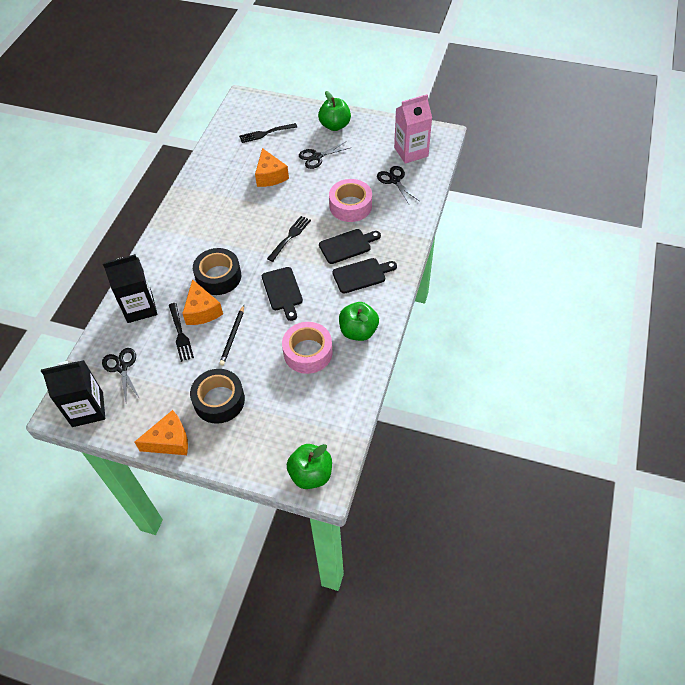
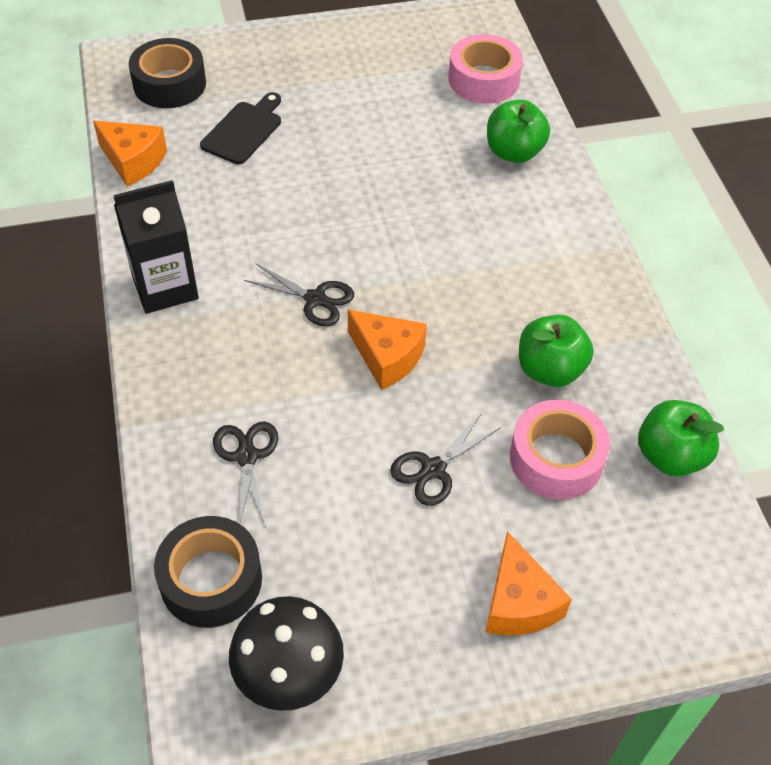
black carton: 2 -> 1
black cutting board: 3 -> 1
black fork: 3 -> 0
black mushroom: 0 -> 1
black pencil: 1 -> 0
pink carton: 1 -> 0

